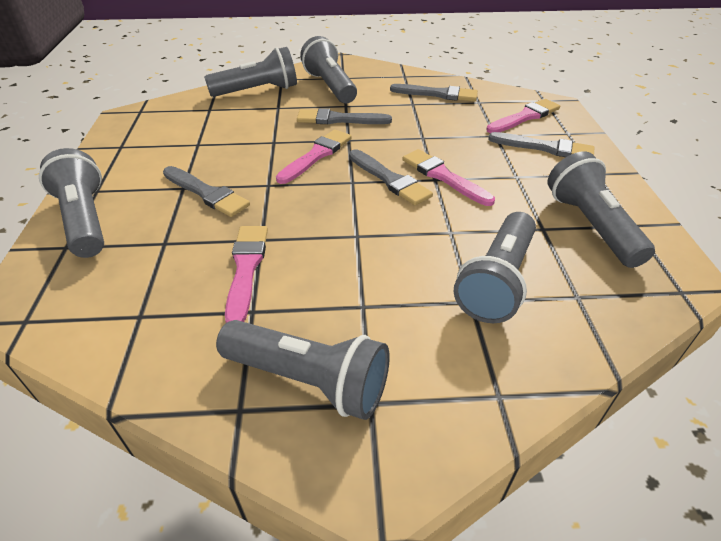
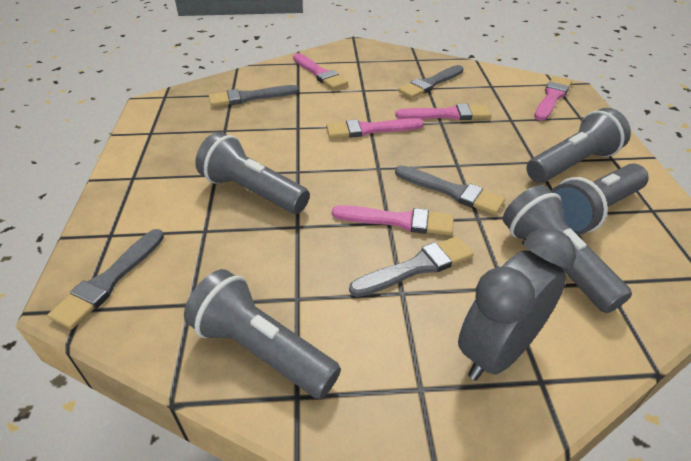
grey clock: 0 -> 1
grey flashlight: 6 -> 5
pink brush: 4 -> 5

